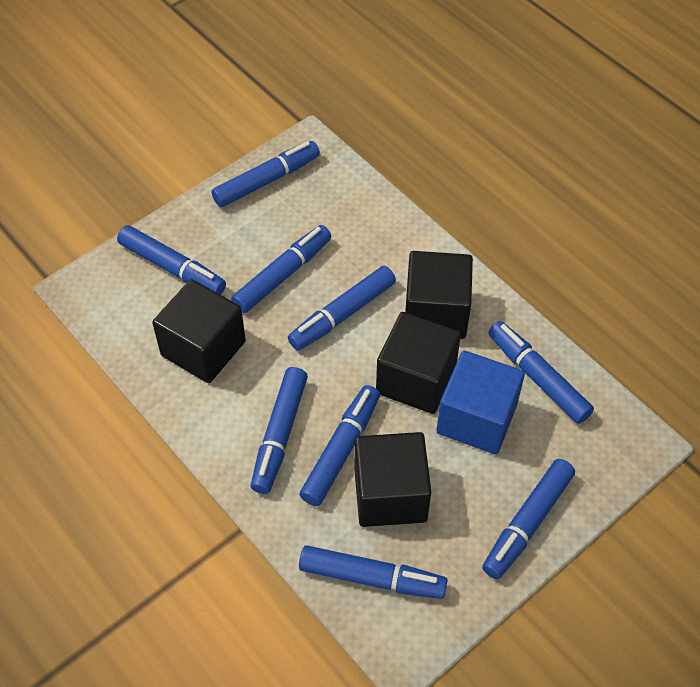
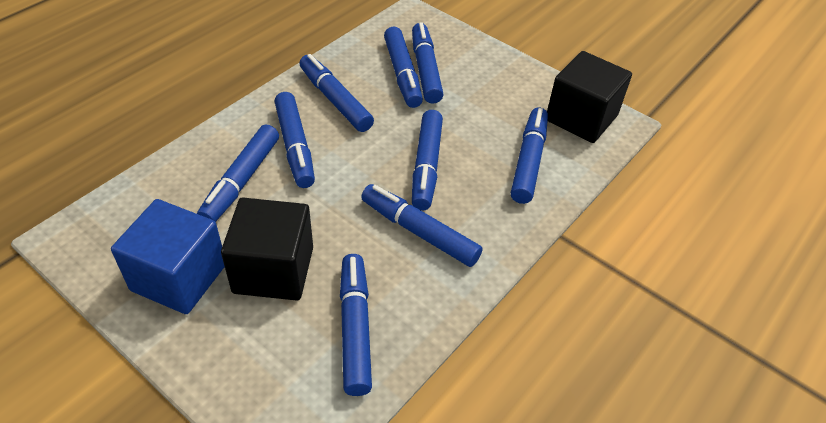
black cube: 4 -> 2

